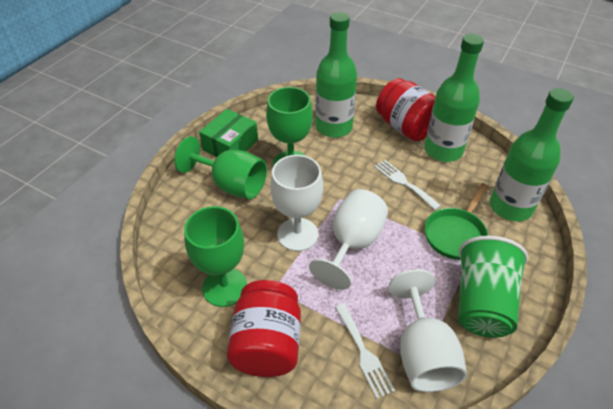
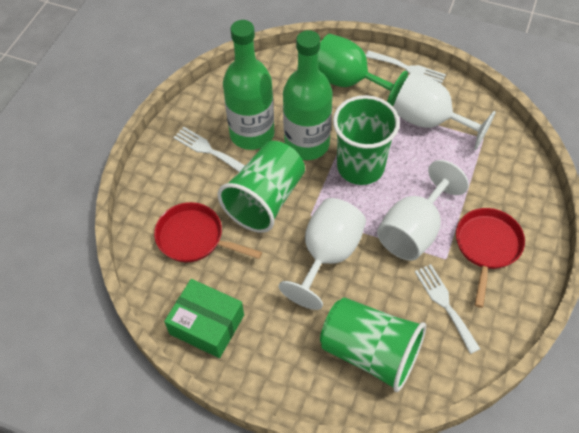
green bottle: 3 -> 2
green cup: 1 -> 3
green goblet: 3 -> 1
green pan: 1 -> 0
red jar: 2 -> 0
red pan: 0 -> 2
white fork: 2 -> 3

